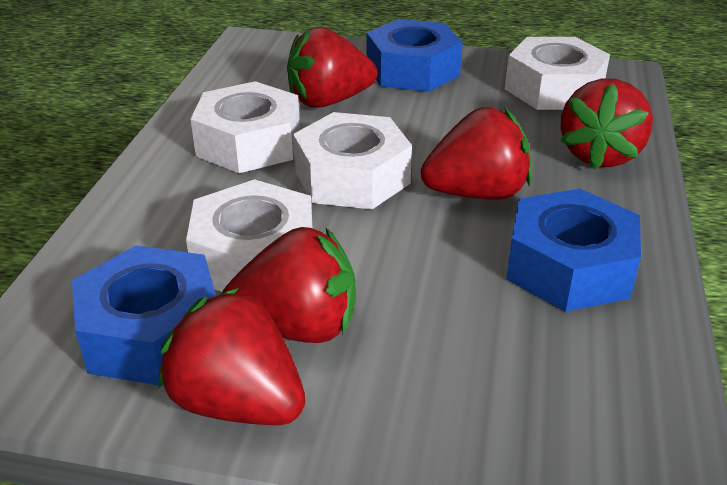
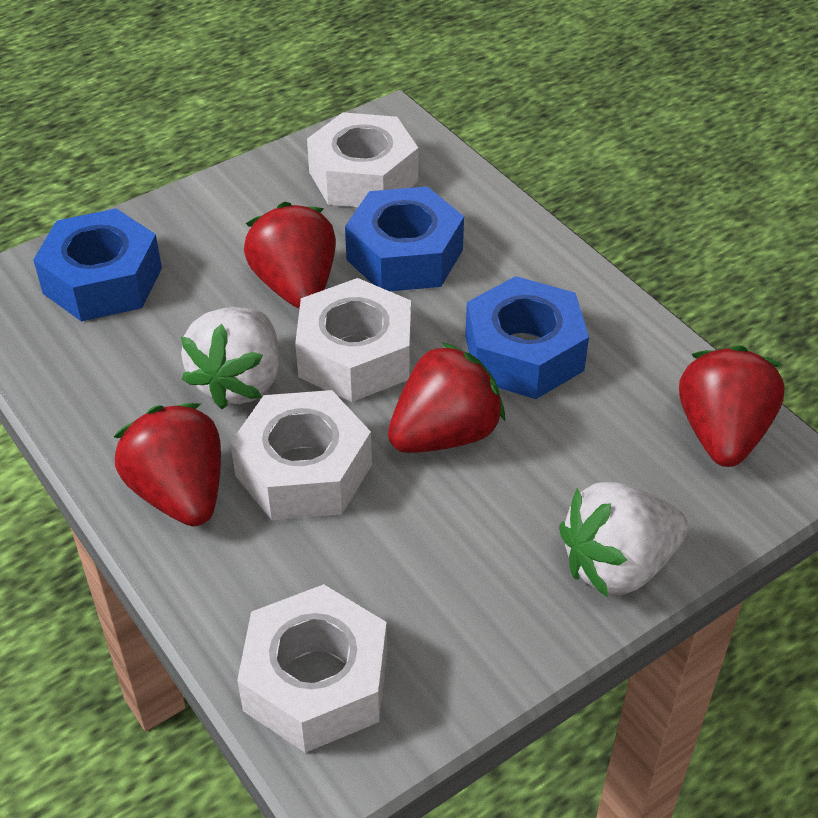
red strawberry: 5 -> 4
white strawberry: 0 -> 2

